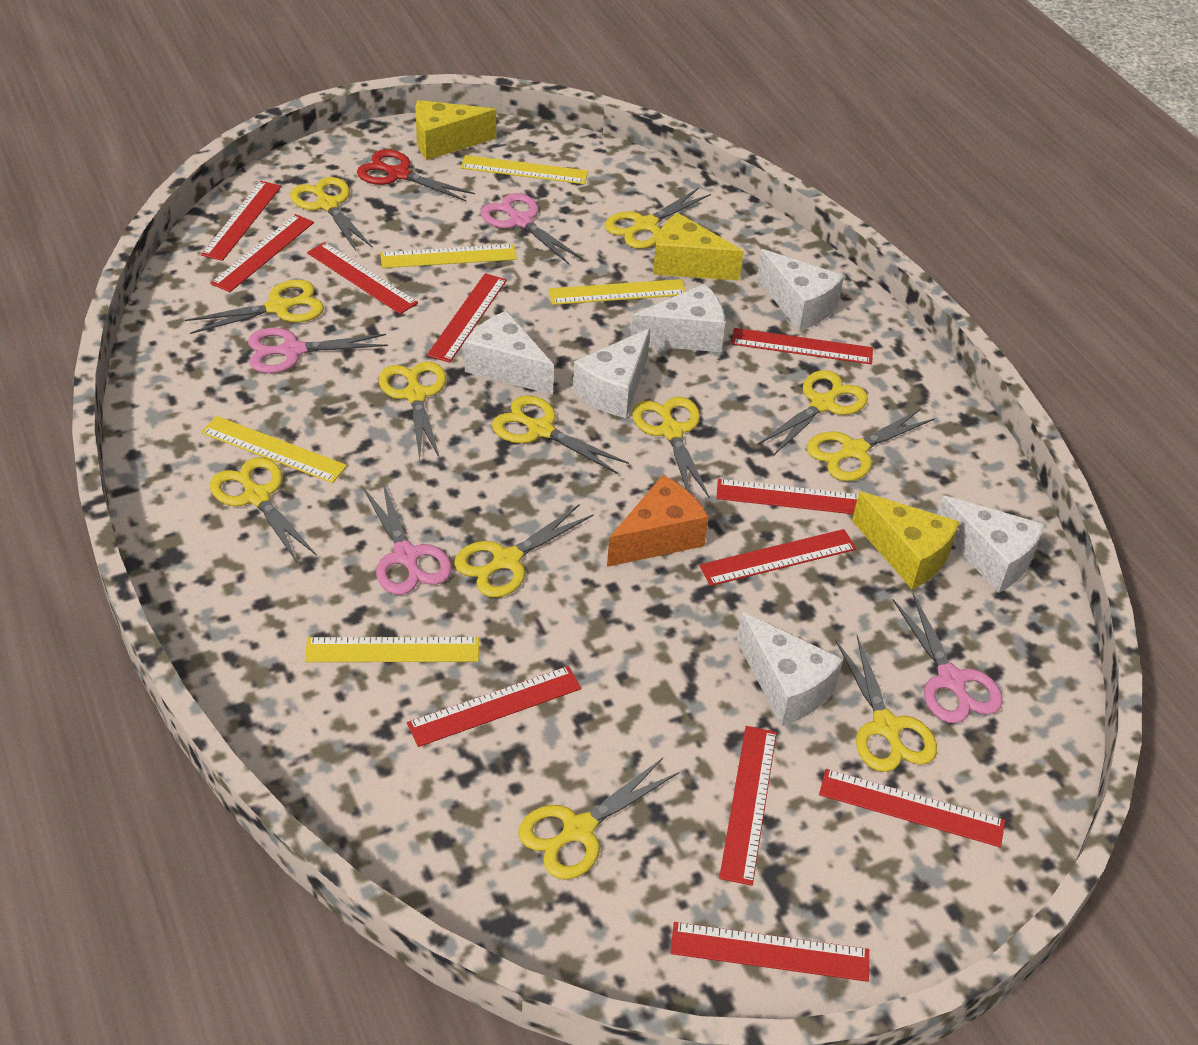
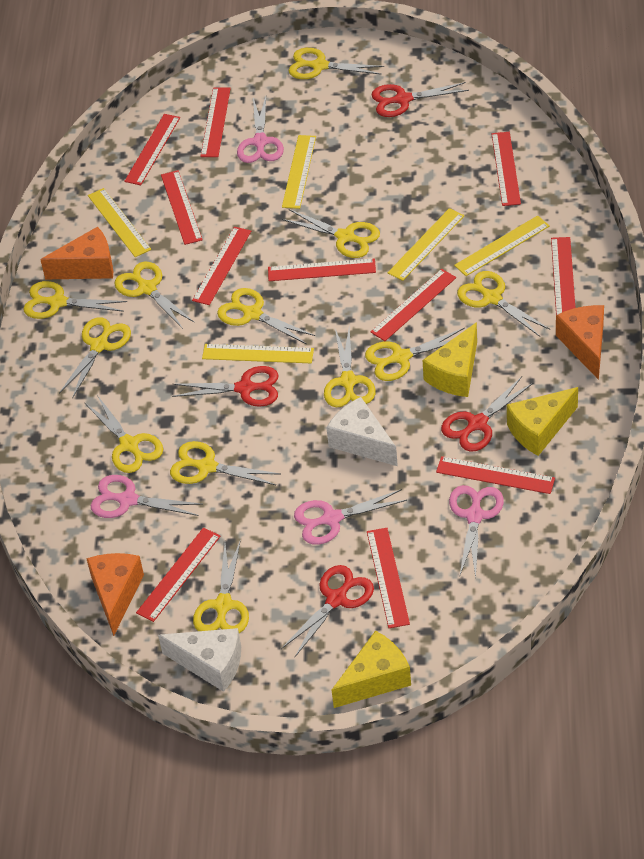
orange cheese: 1 -> 3
red scissors: 1 -> 4
white cheese: 6 -> 2

